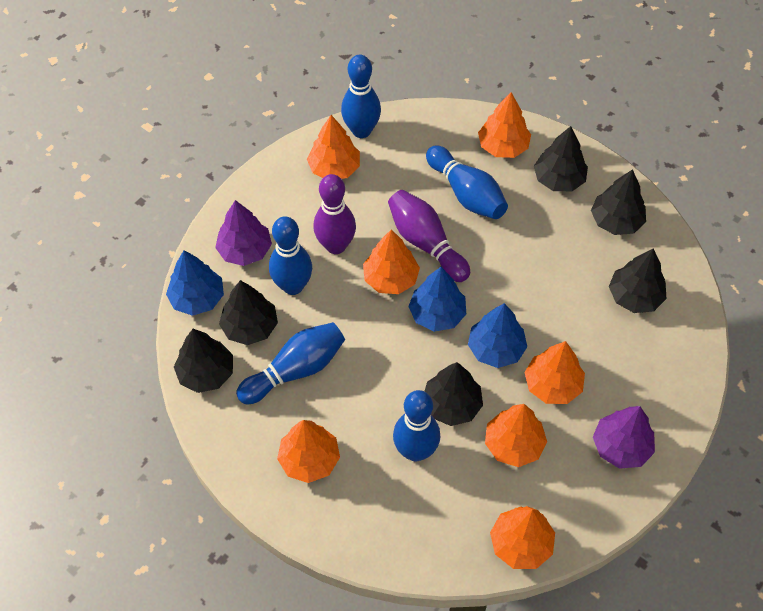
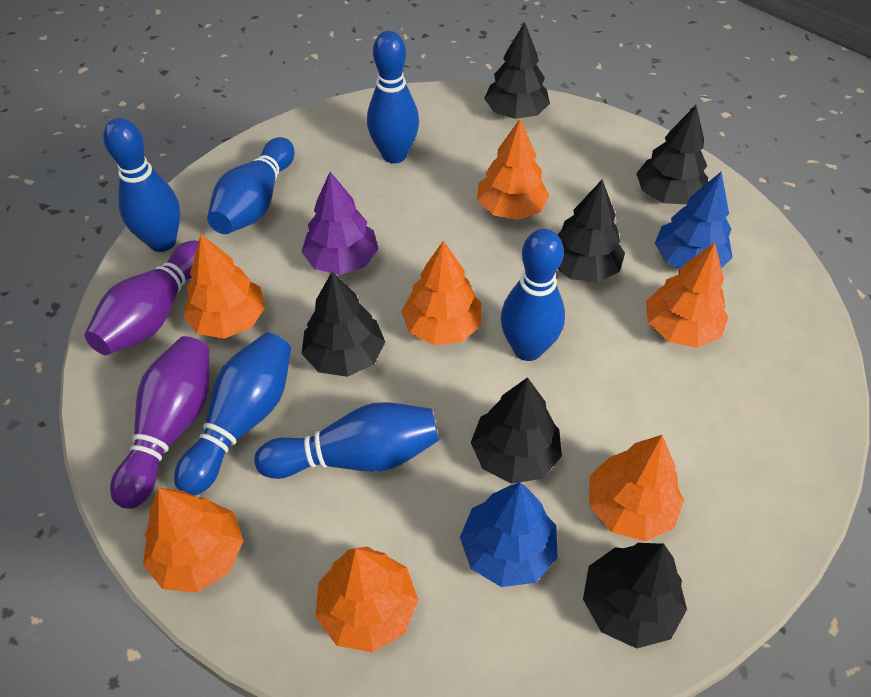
blue bowling pin: 5 -> 6
blue tree: 3 -> 2
purple tree: 2 -> 1

